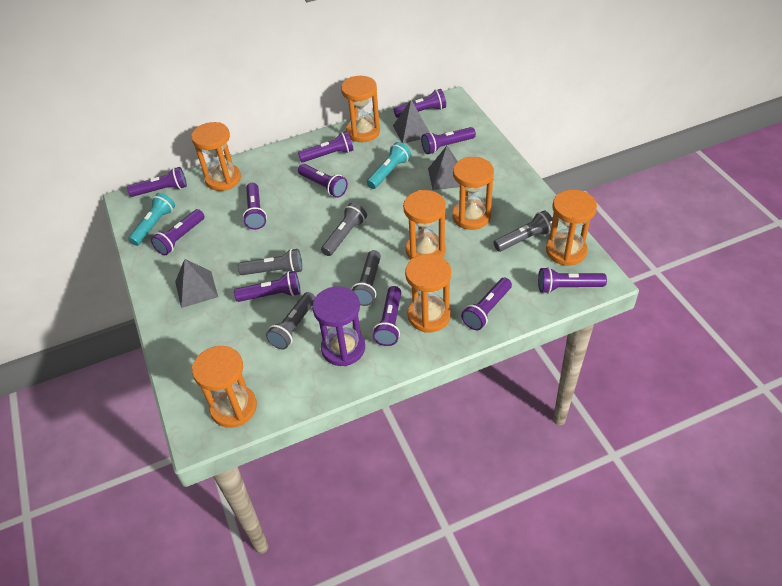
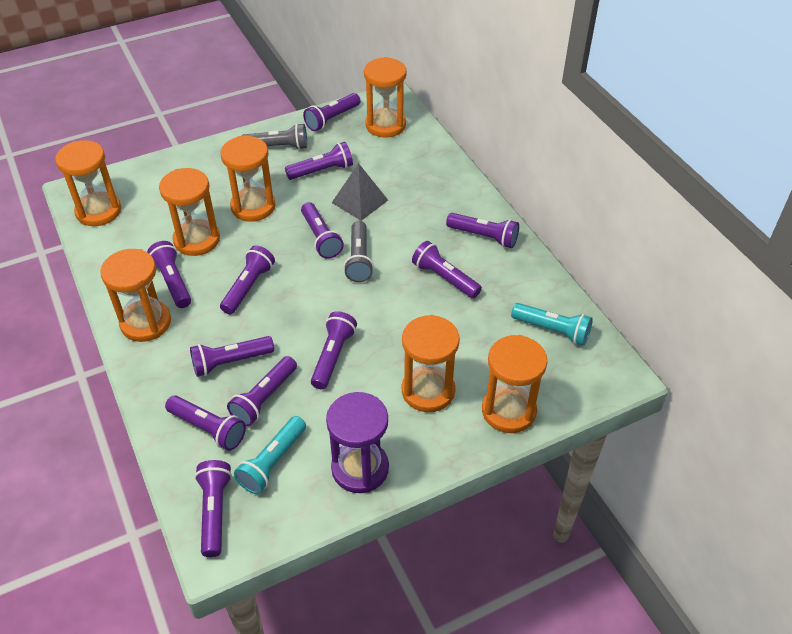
grey flashlight: 5 -> 2
grey pyramid: 3 -> 1
purple flashlight: 11 -> 12

